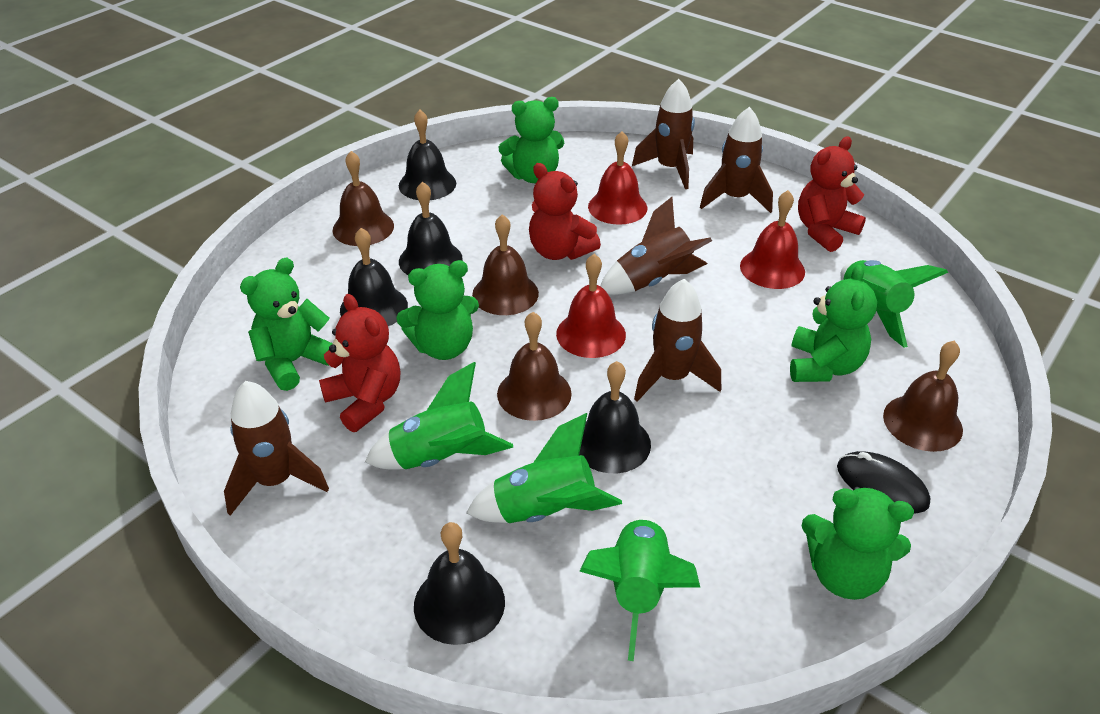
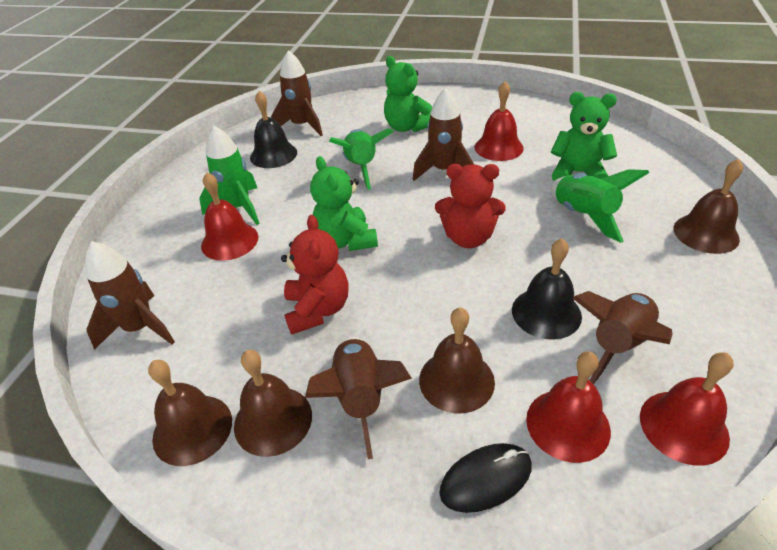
black bell: 5 -> 2
green rocket: 4 -> 3
green teddy bear: 5 -> 3
red bell: 3 -> 4
red teddy bear: 3 -> 2

